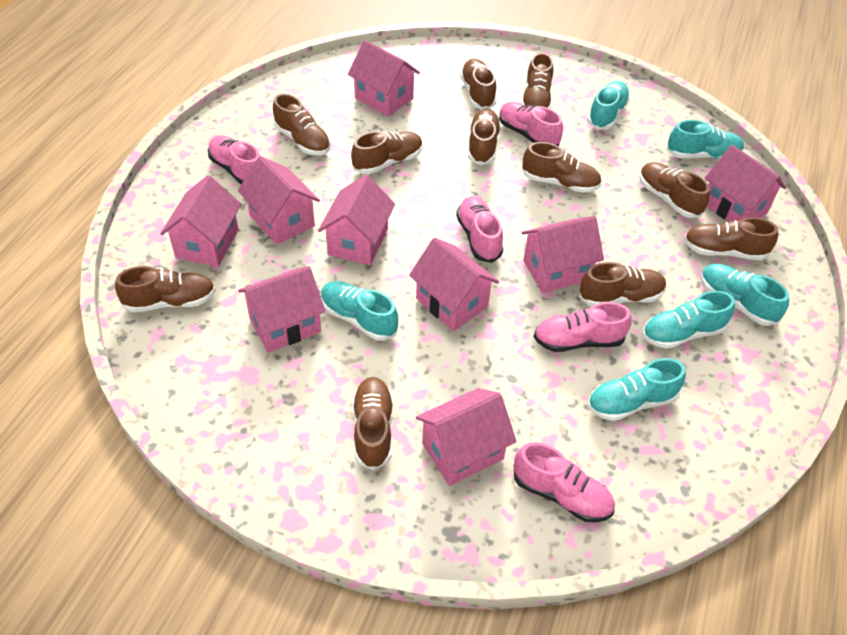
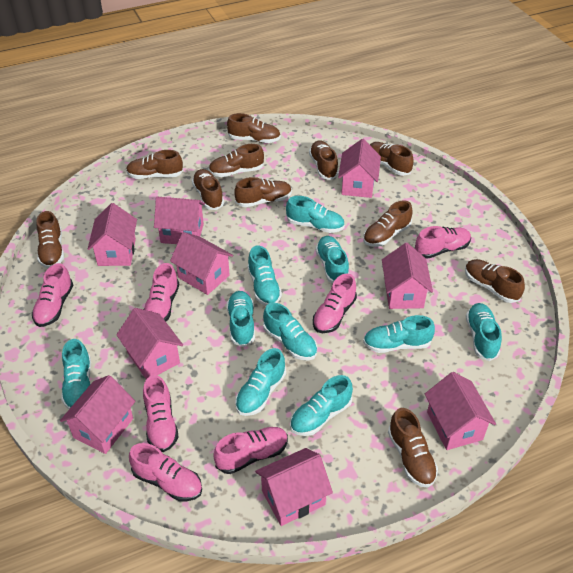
pink shoe: 5 -> 7
turquoise shoe: 6 -> 10

